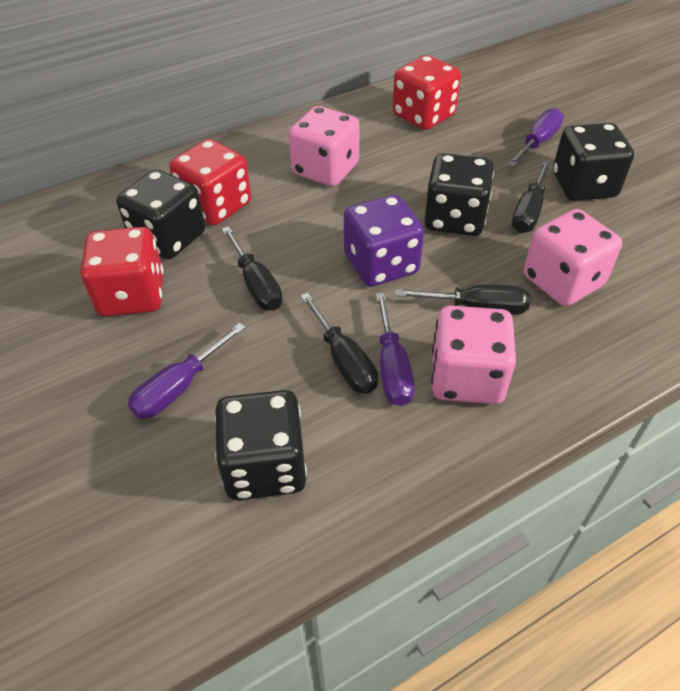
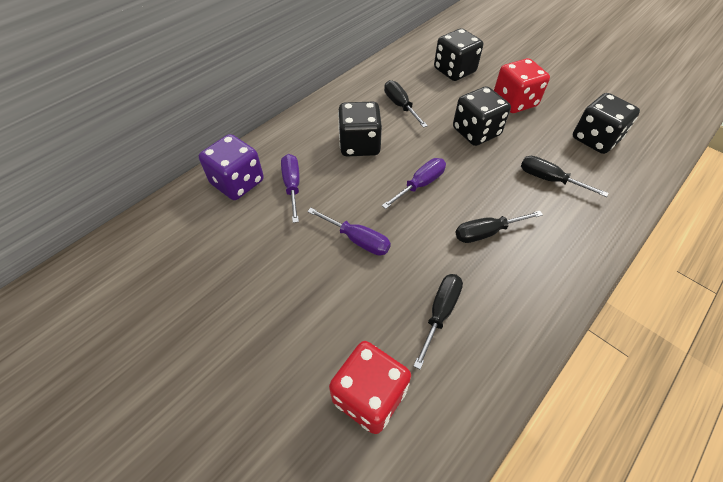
pink dice: 3 -> 0
red dice: 3 -> 2

